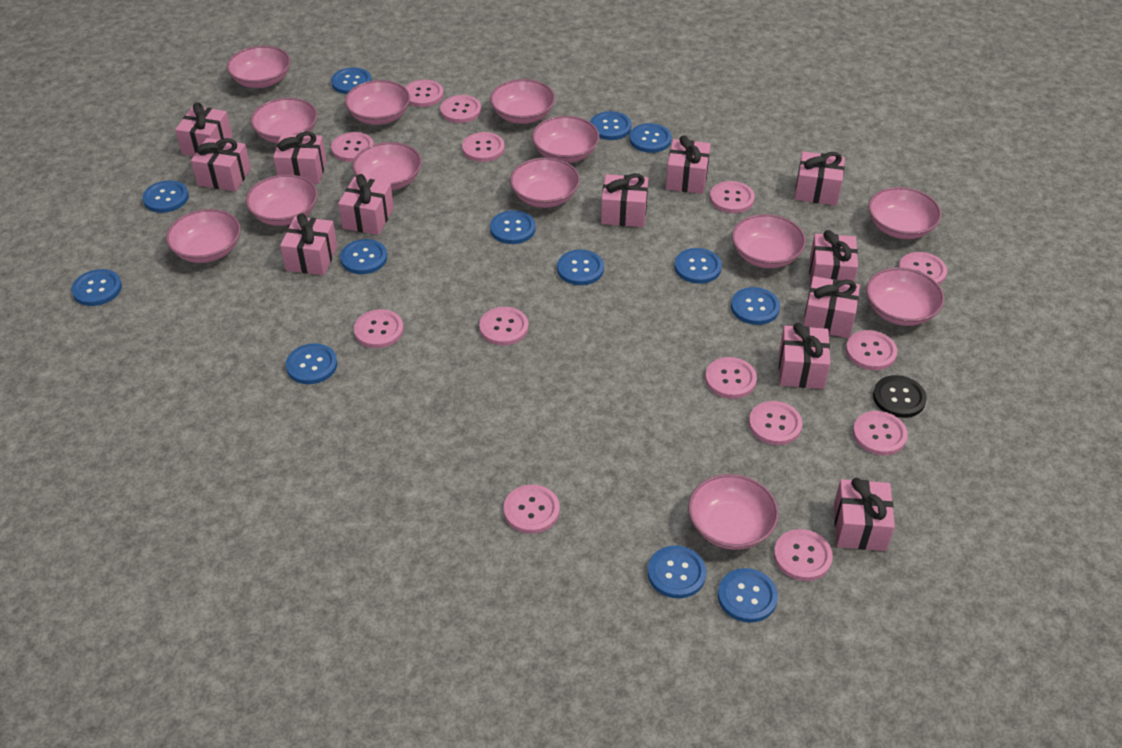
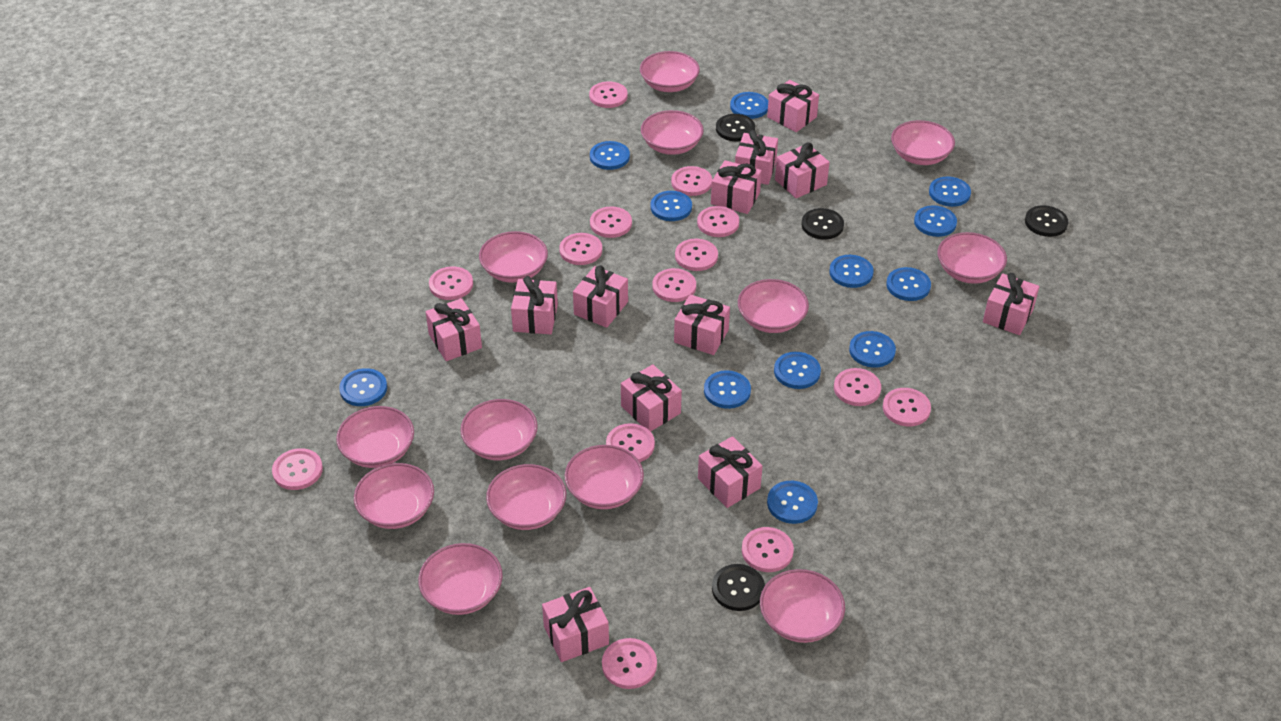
black button: 1 -> 4
blue button: 13 -> 12

